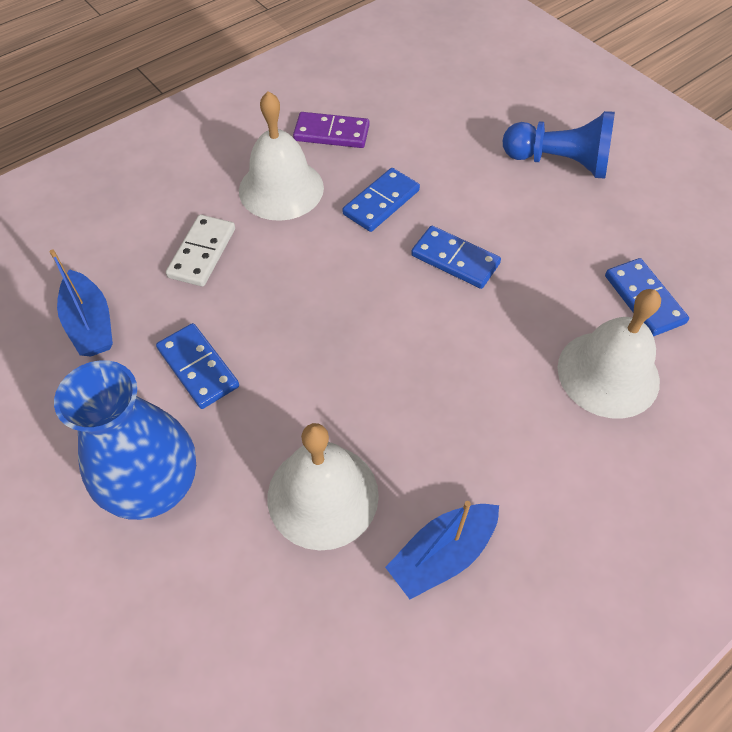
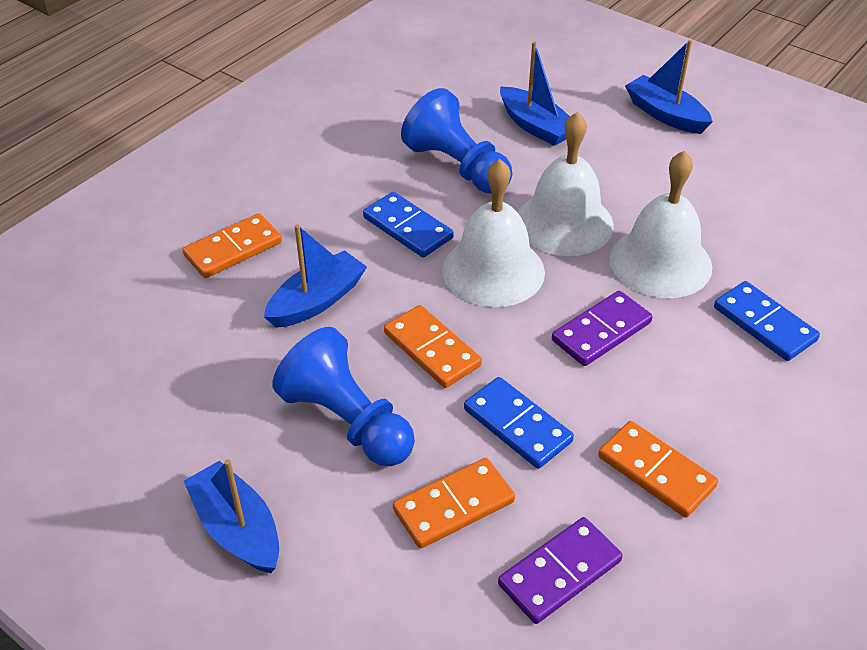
blue boat: 2 -> 4
blue domino: 4 -> 3
blue pawn: 1 -> 2
blue vase: 1 -> 0
orange domino: 0 -> 4
purple domino: 1 -> 2
white domino: 1 -> 0

